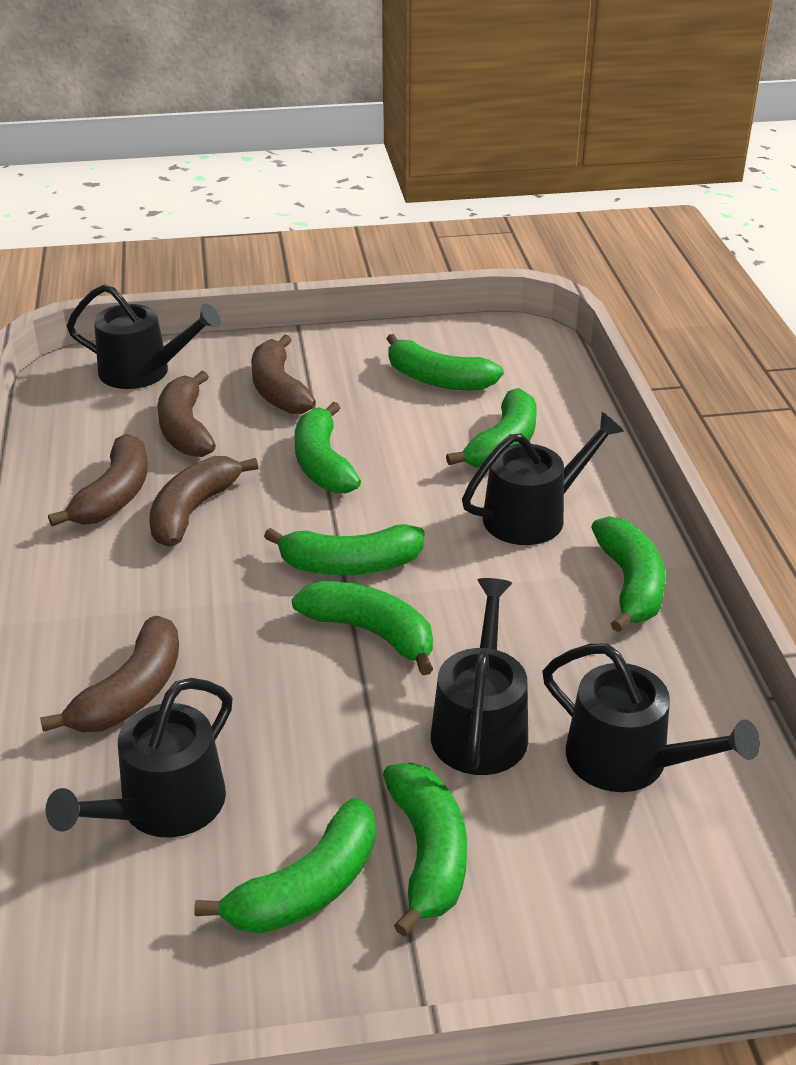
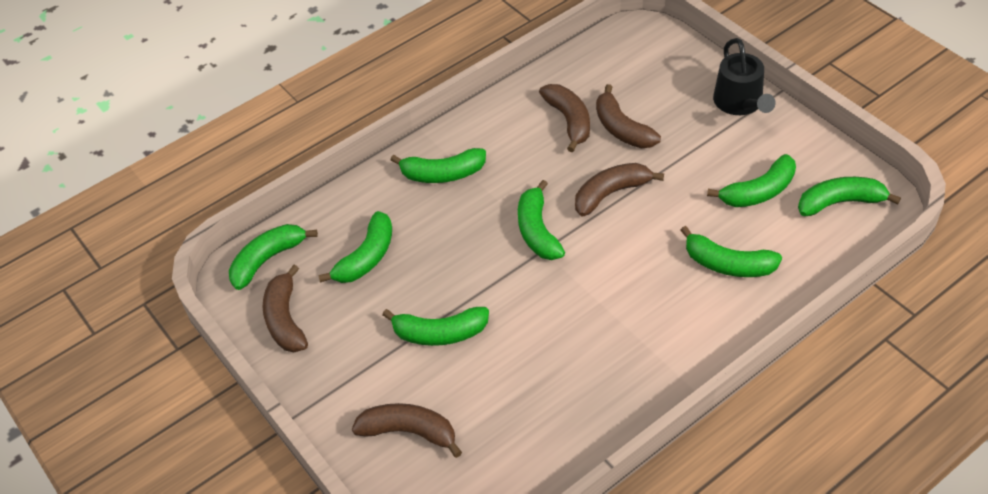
black watering can: 5 -> 1

